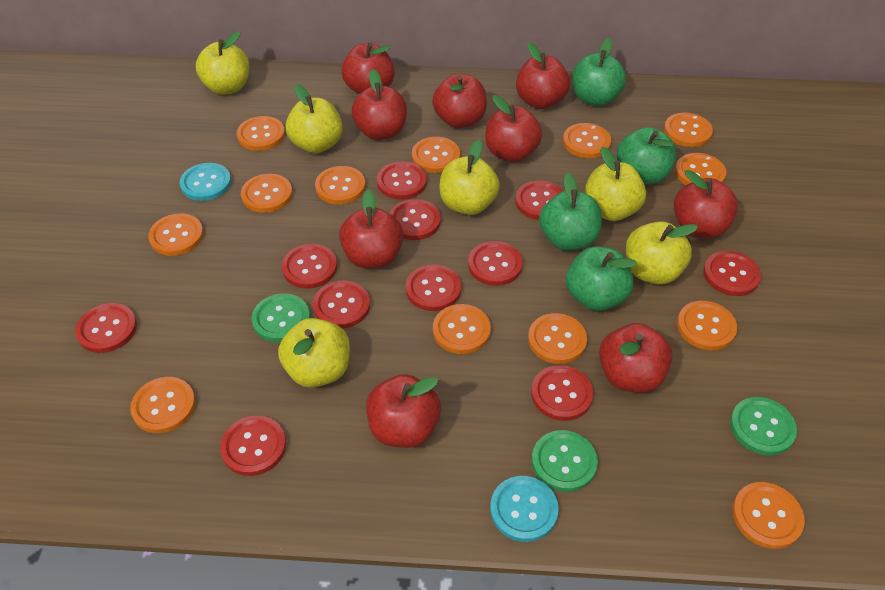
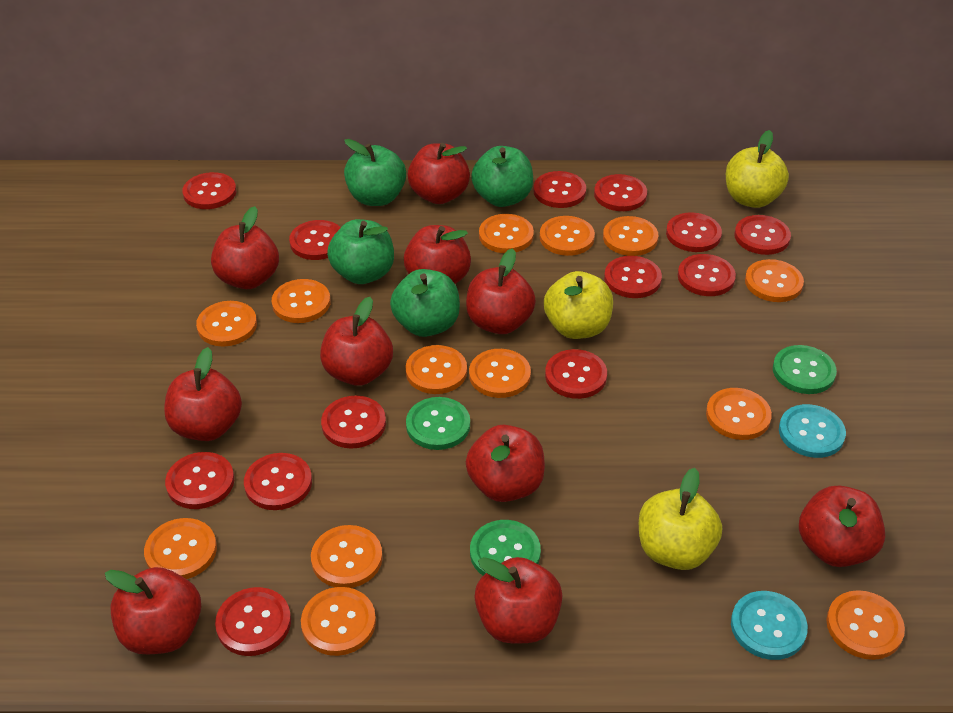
red apple: 9 -> 10
red button: 11 -> 13
yellow apple: 6 -> 3

